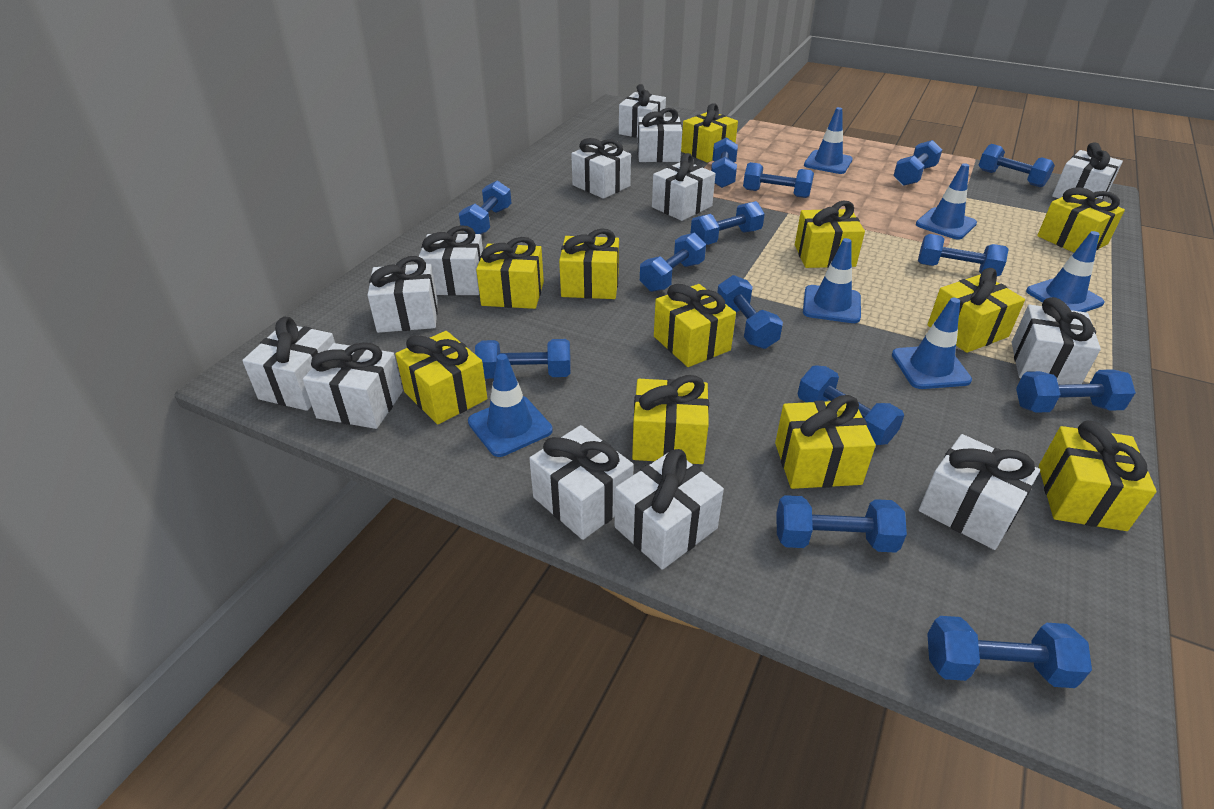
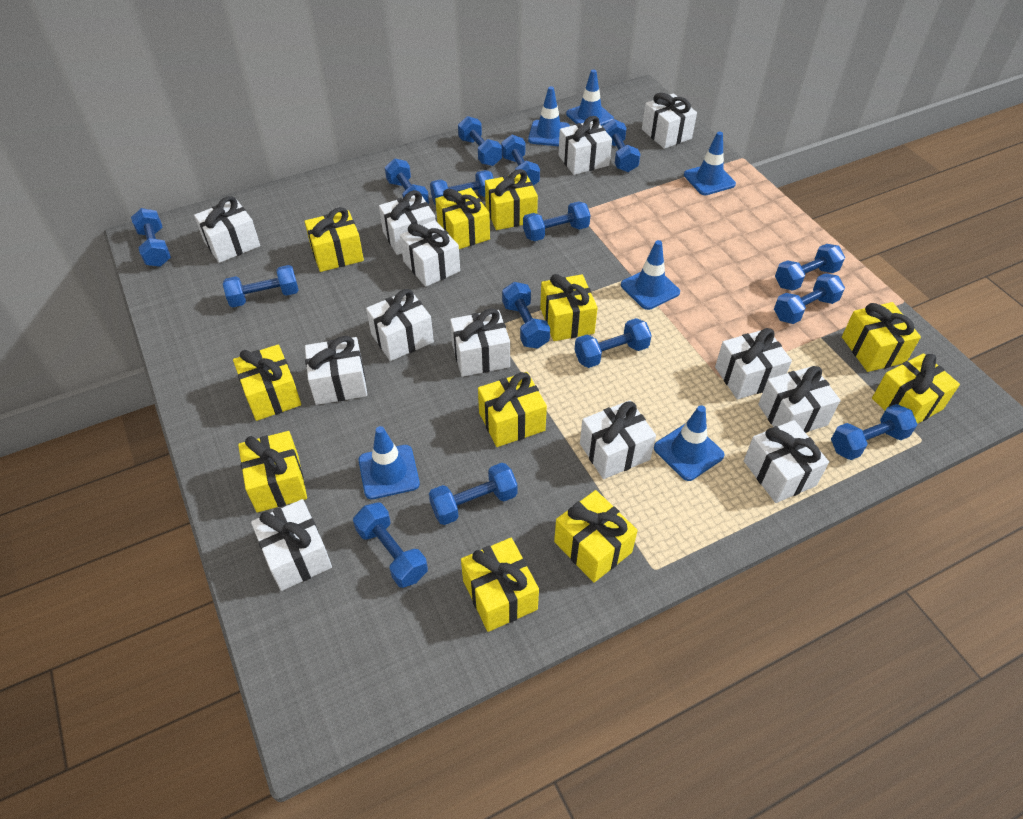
blue dumbbell: 14 -> 15

